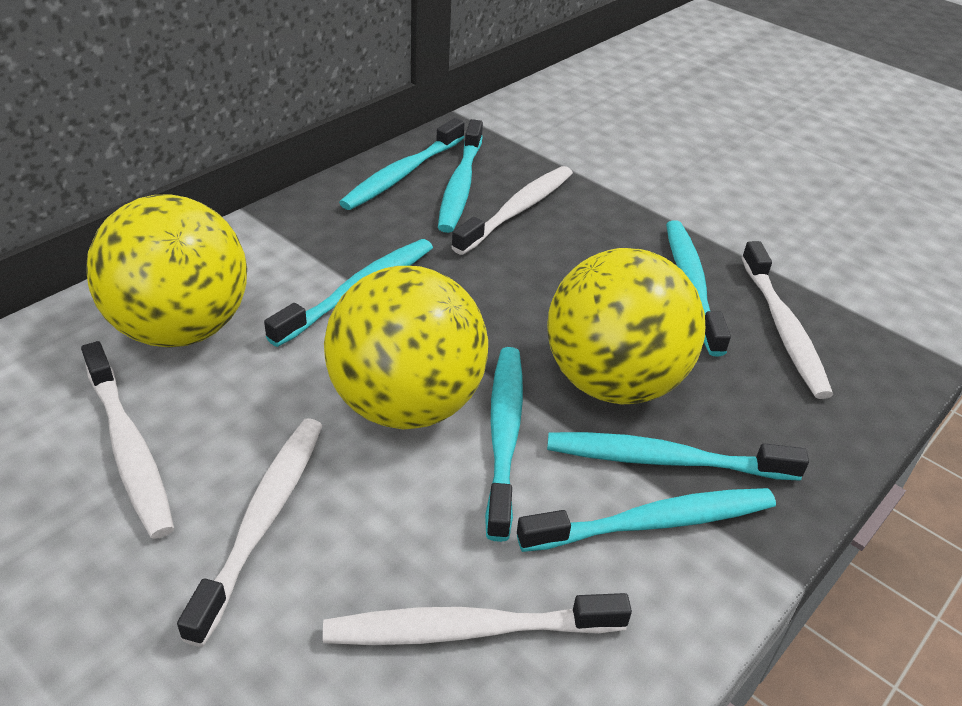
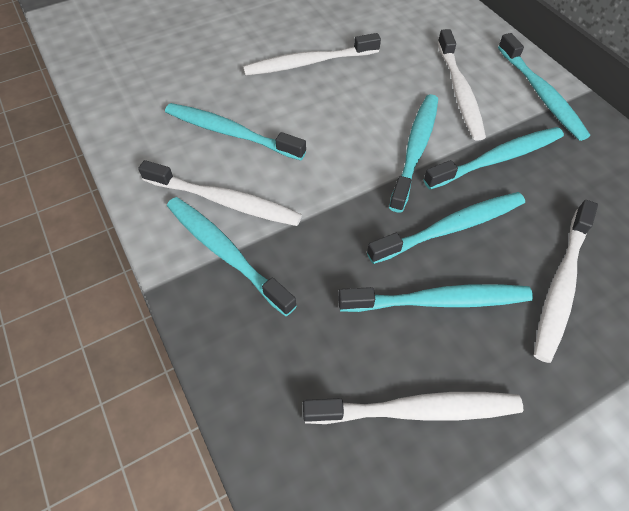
yellow ball: 3 -> 0

